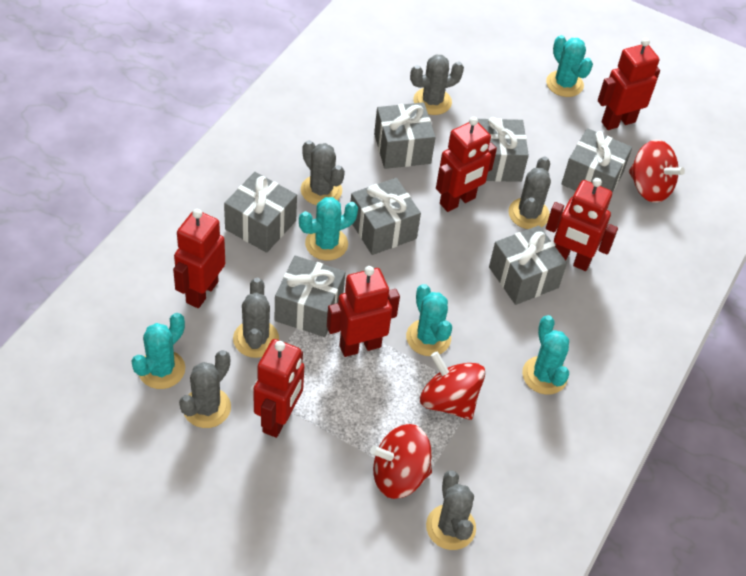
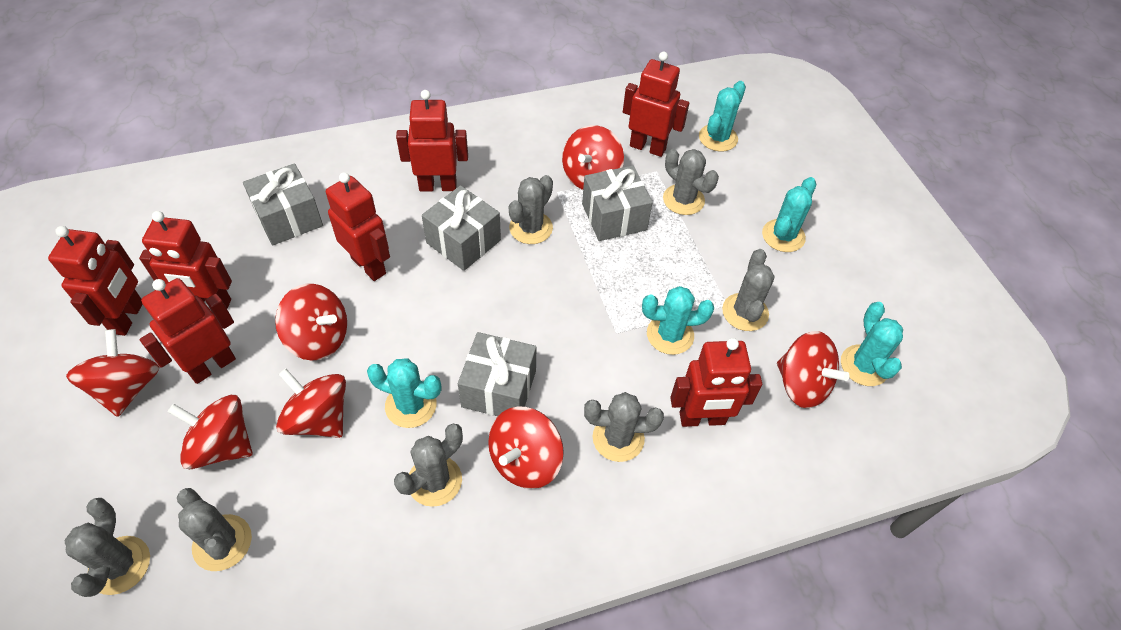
grey cactus: 6 -> 7
grey gift: 7 -> 4
red robot: 6 -> 7
red spinning top: 3 -> 7

